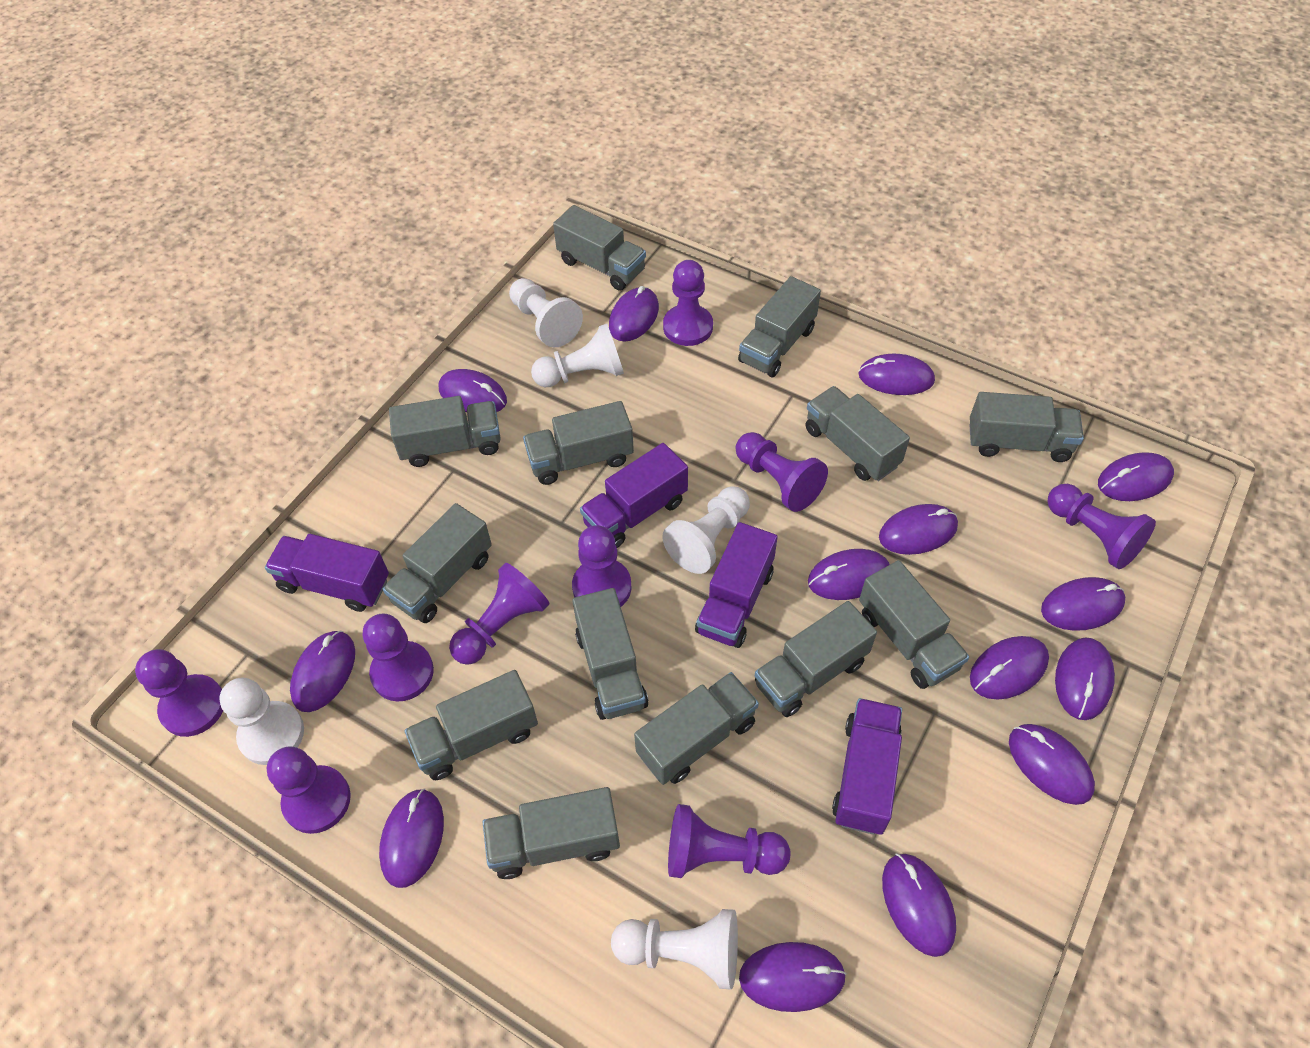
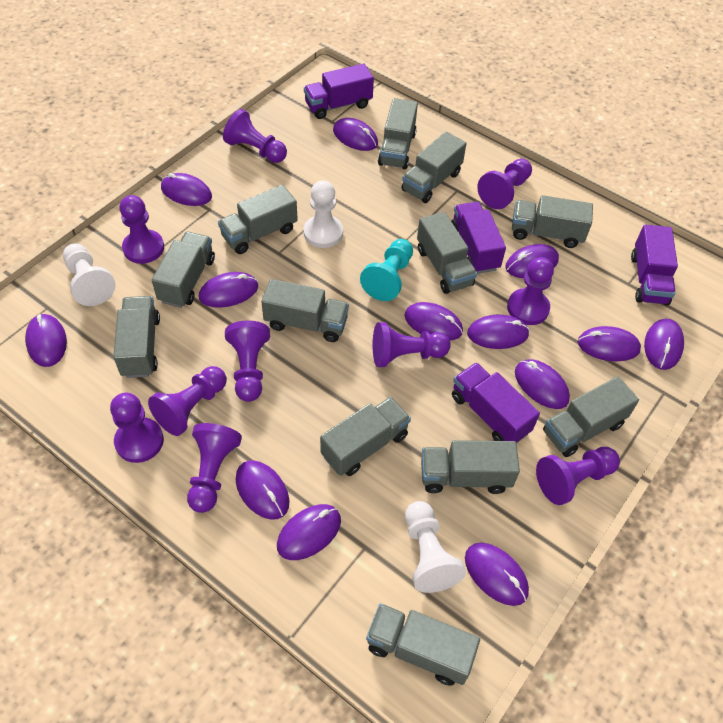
grey truck: 13 -> 12
purple mouse: 14 -> 13
purple pawn: 9 -> 10
turquoise pawn: 0 -> 1
white pawn: 5 -> 3

